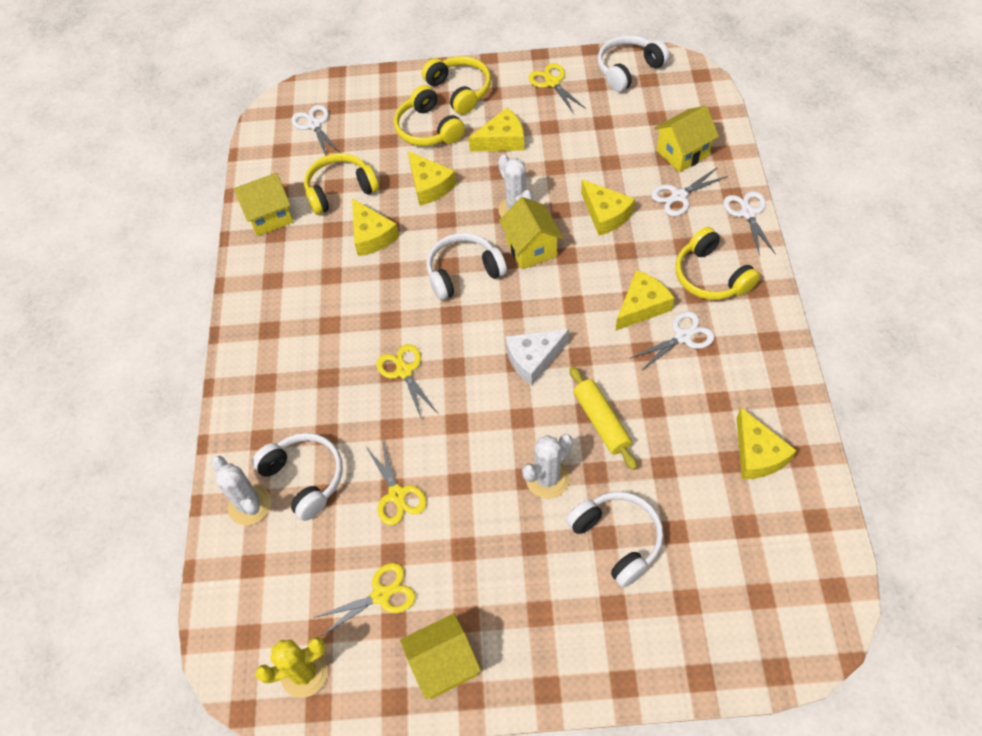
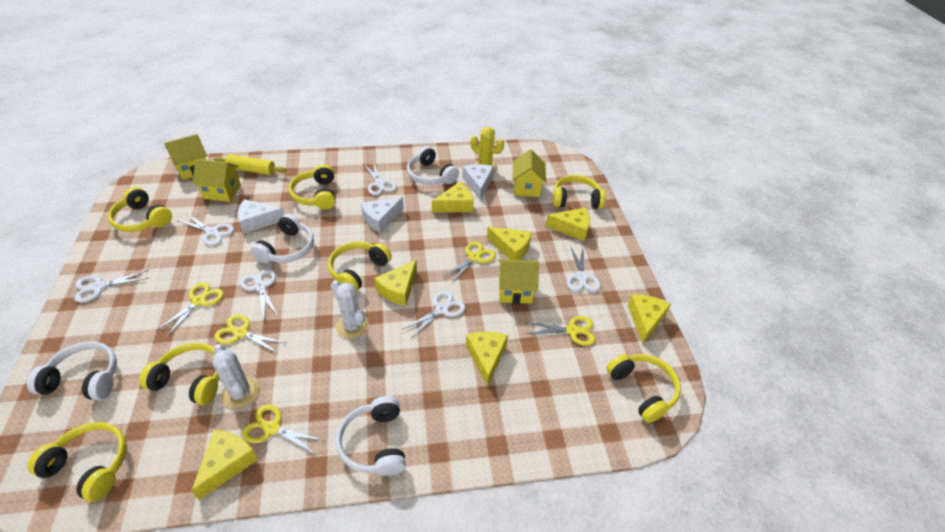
white cactus: 3 -> 2
white cheese: 1 -> 3
white scissors: 4 -> 6
yellow cheese: 6 -> 7
yellow headphones: 4 -> 7
yellow scissors: 4 -> 5

